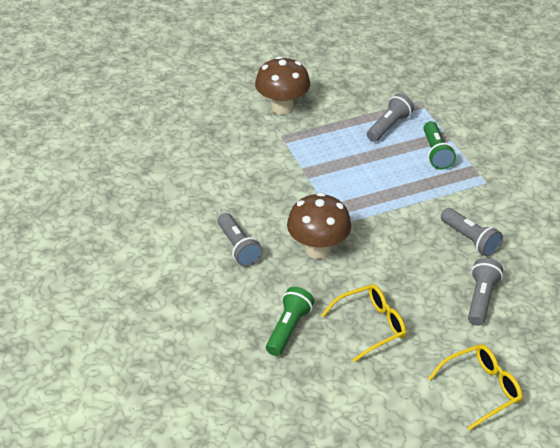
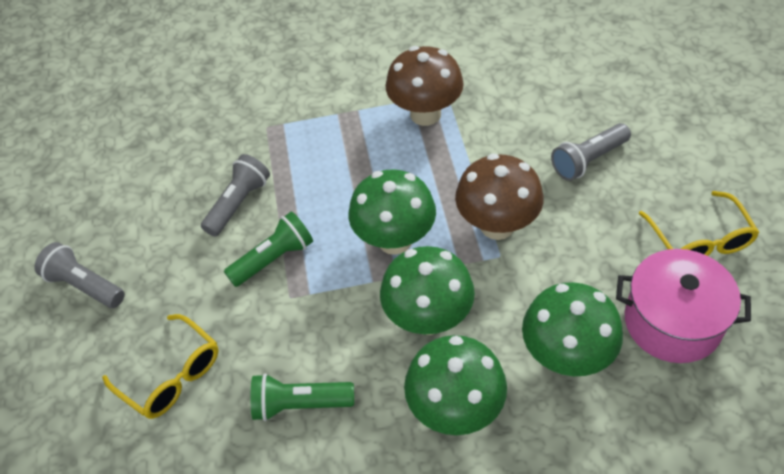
green mushroom: 0 -> 4
grey flashlight: 4 -> 3
pink pot: 0 -> 1

